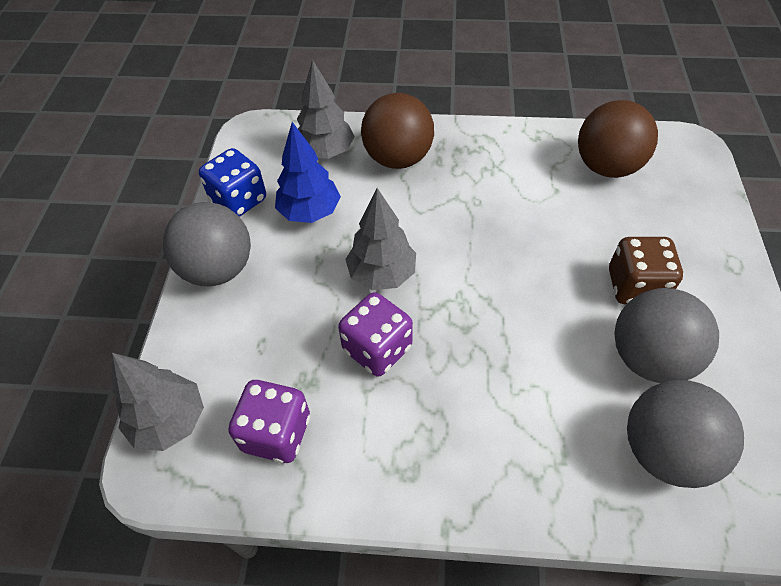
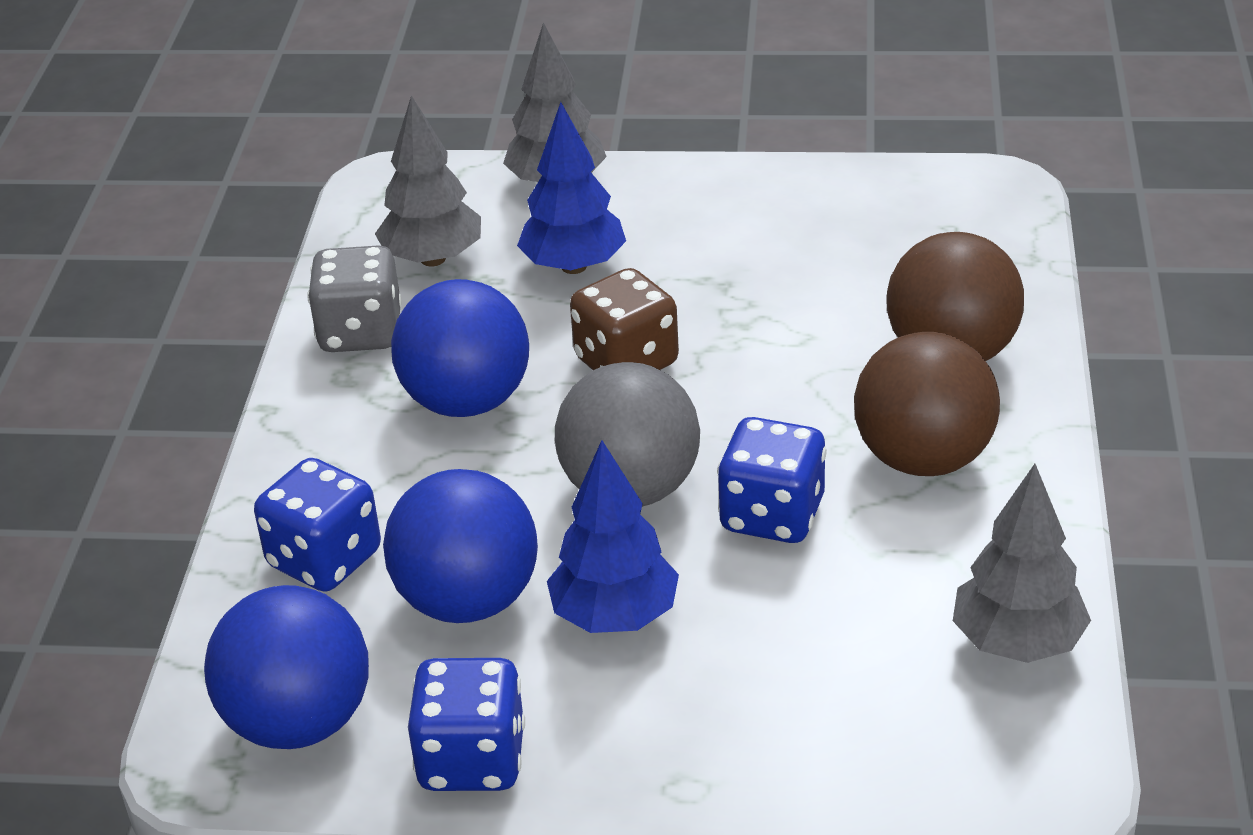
blue ball: 0 -> 3
blue dice: 1 -> 3
blue tree: 1 -> 2
grey ball: 3 -> 1
grey dice: 0 -> 1
purple dice: 2 -> 0

